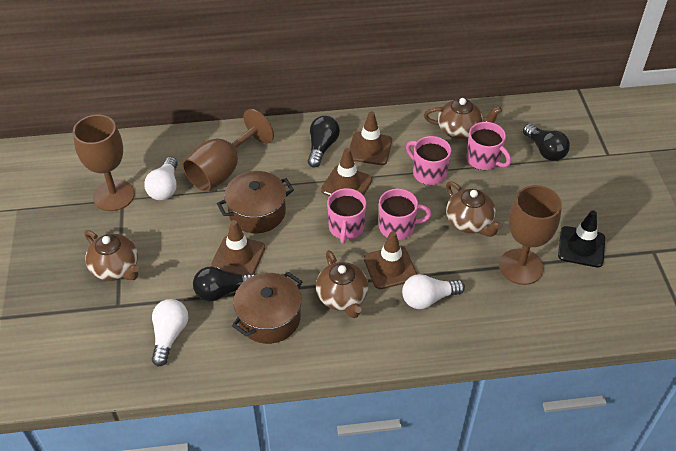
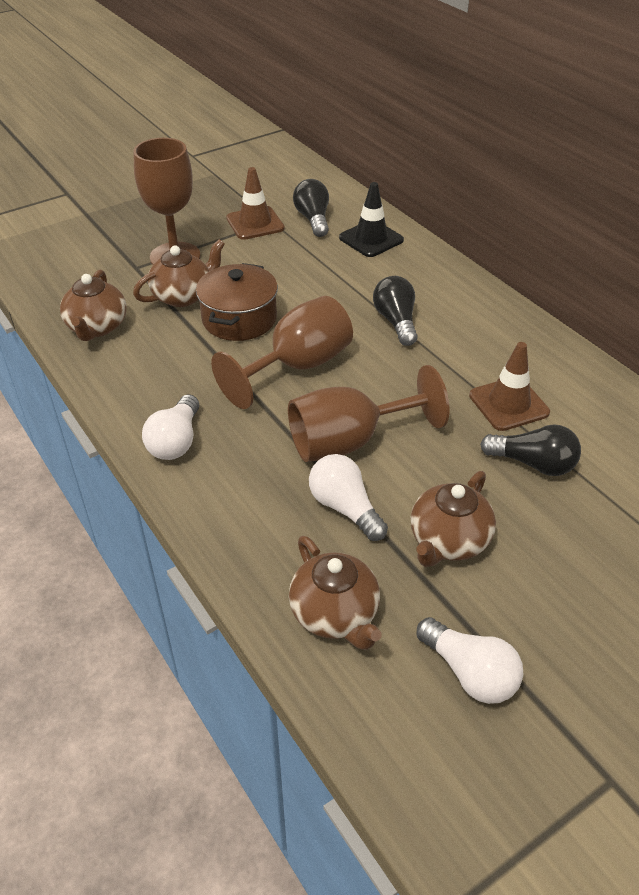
brown pot: 2 -> 1
brown traffic cone: 4 -> 2
pink mug: 4 -> 0

